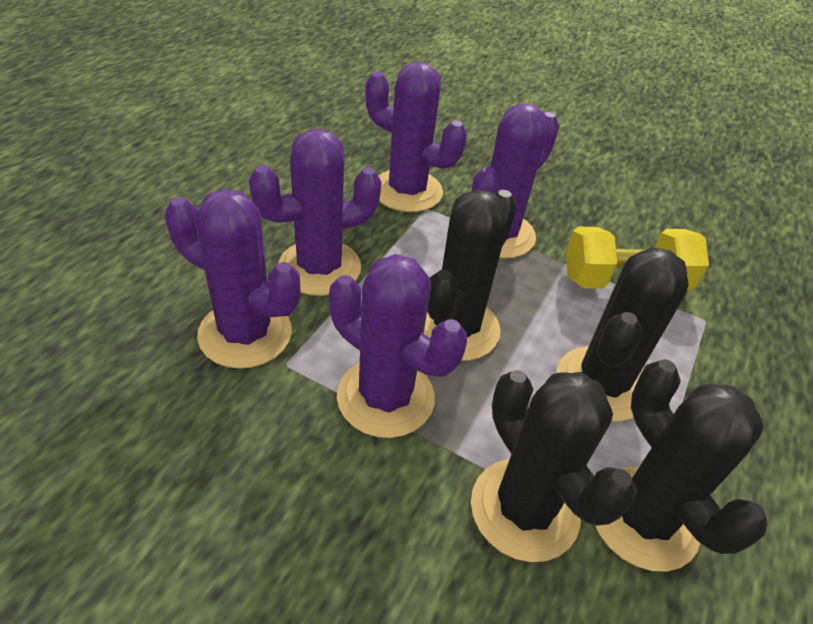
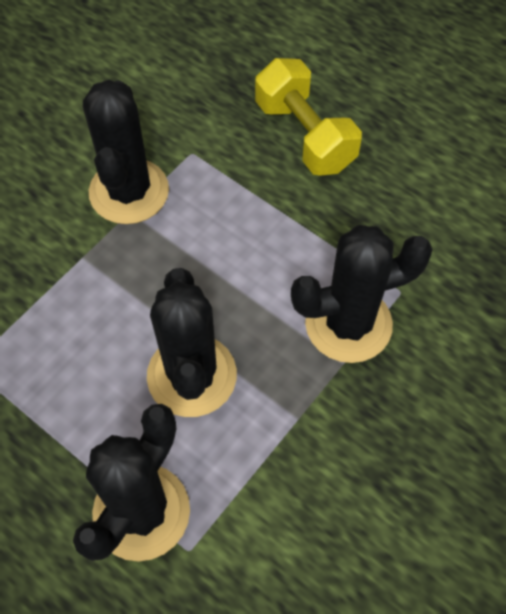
purple cactus: 5 -> 0

